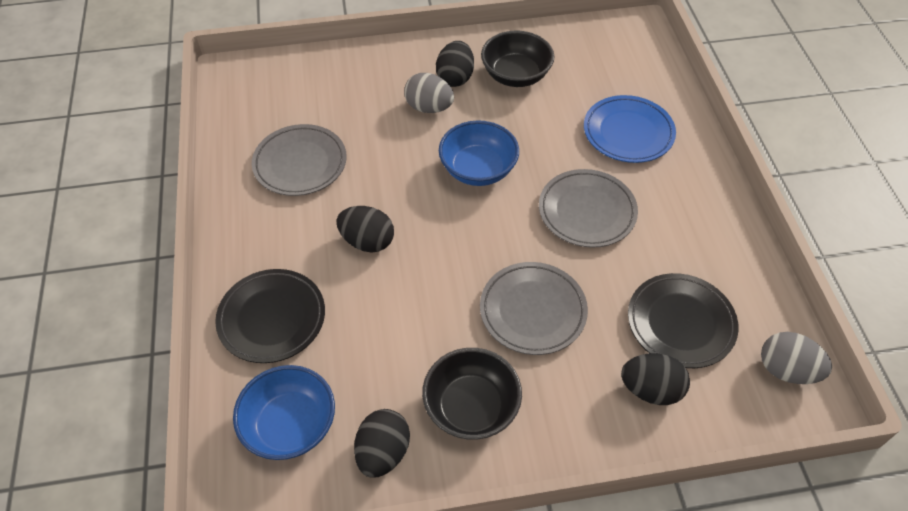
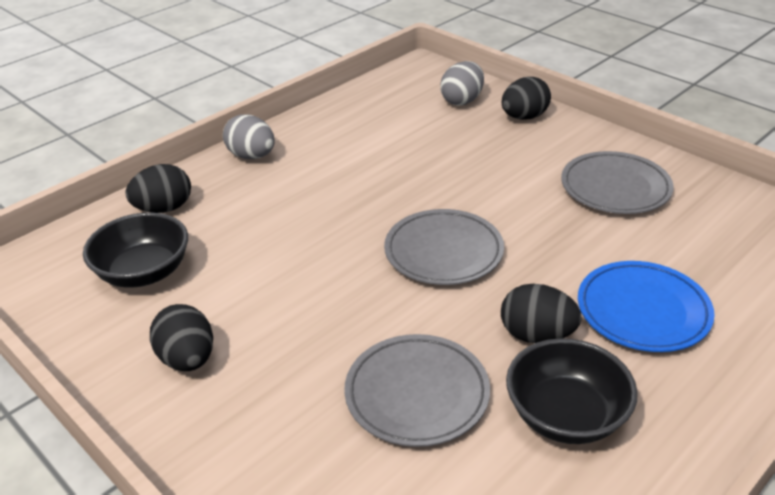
black plate: 2 -> 0
blue bowl: 2 -> 0

